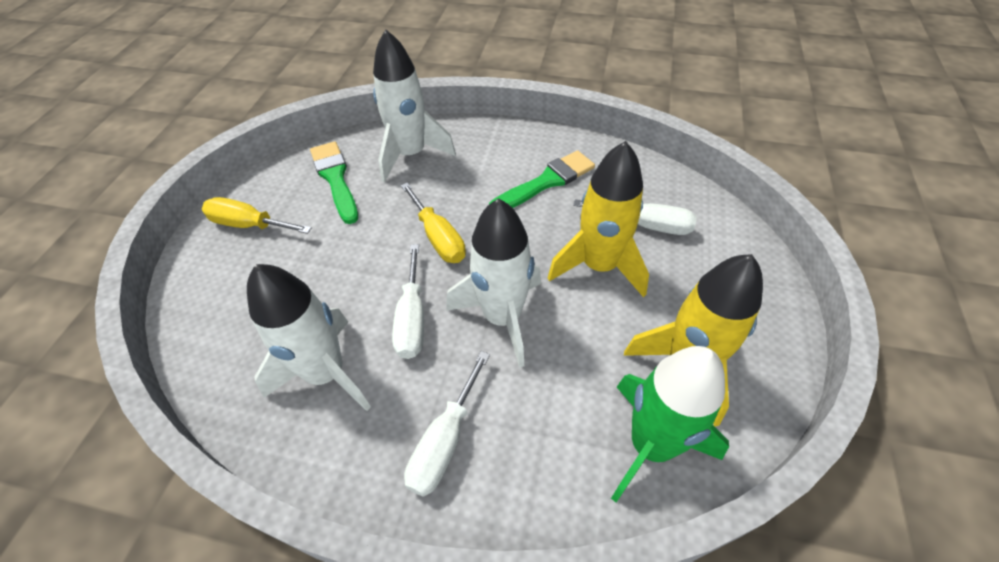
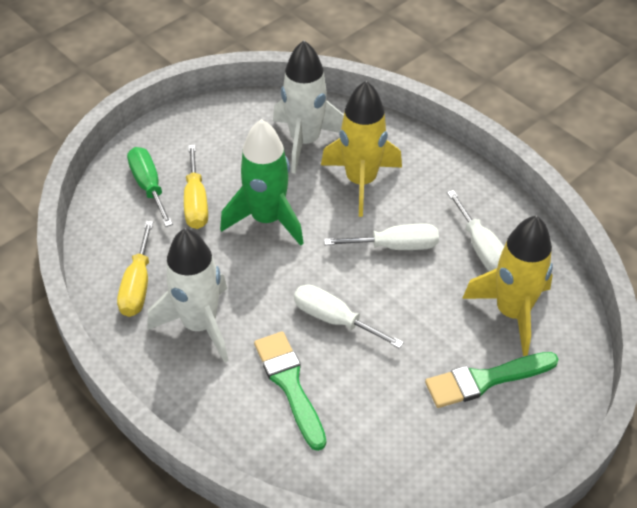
green screwdriver: 0 -> 1
white rocket: 3 -> 2

